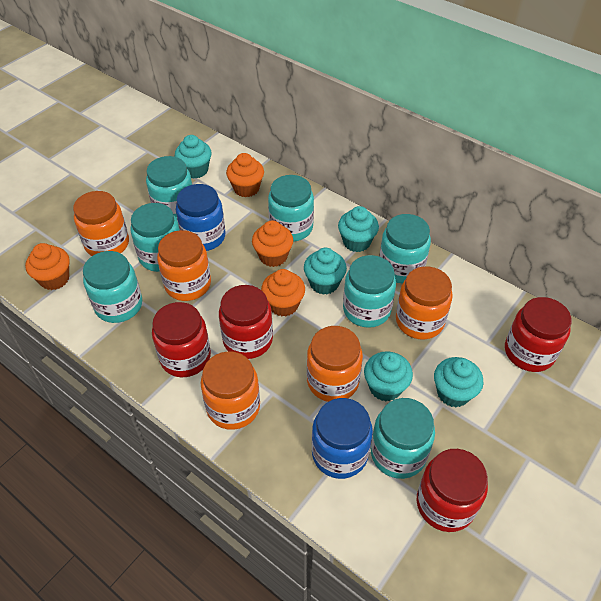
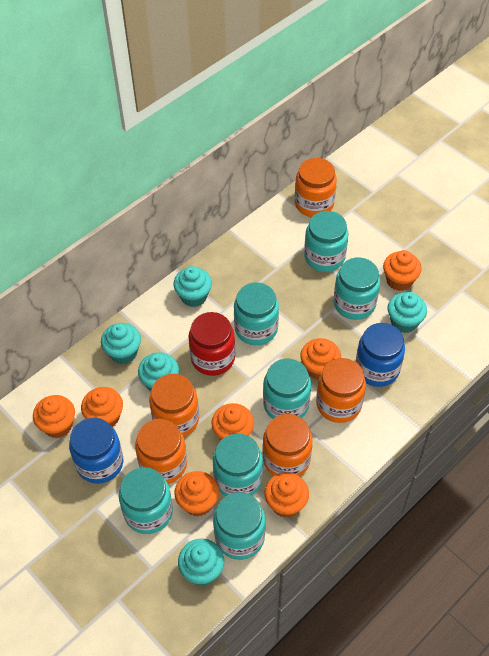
orange cupcake: 4 -> 7
red jar: 4 -> 1

